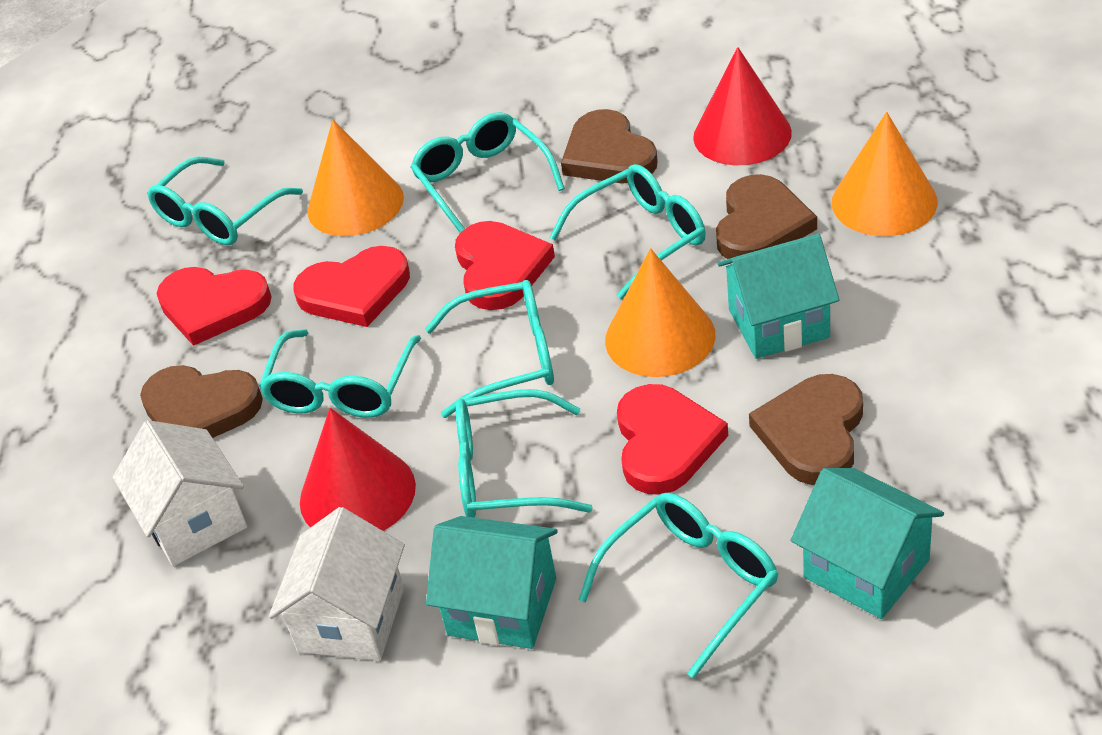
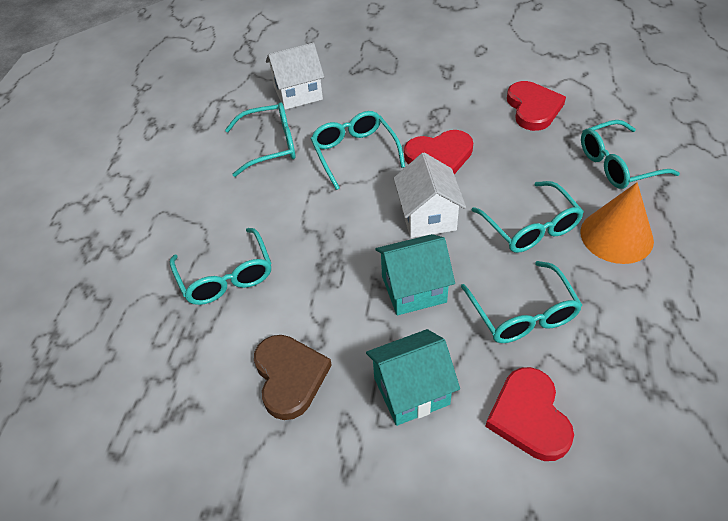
brown heart: 4 -> 1
orange cone: 3 -> 1
red cone: 2 -> 0
red heart: 4 -> 3
turquoise glasses: 7 -> 6
turquoise house: 3 -> 2

